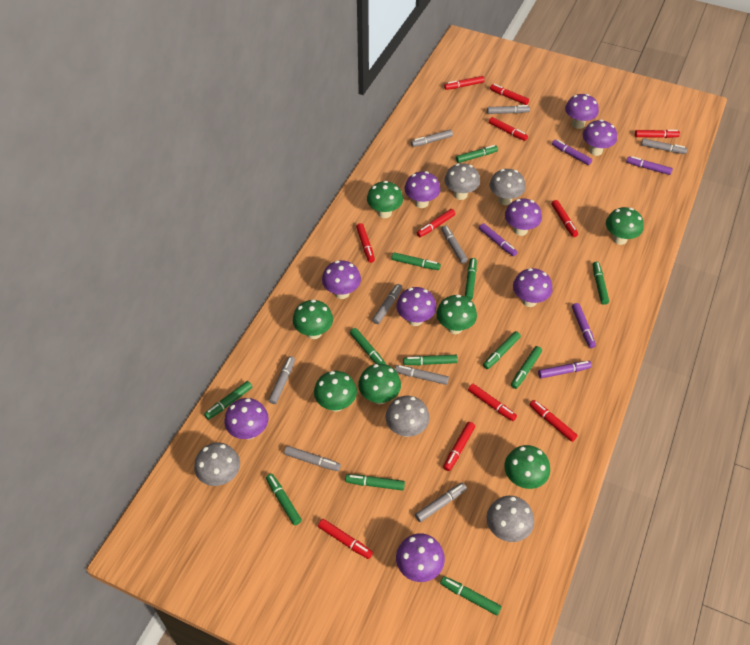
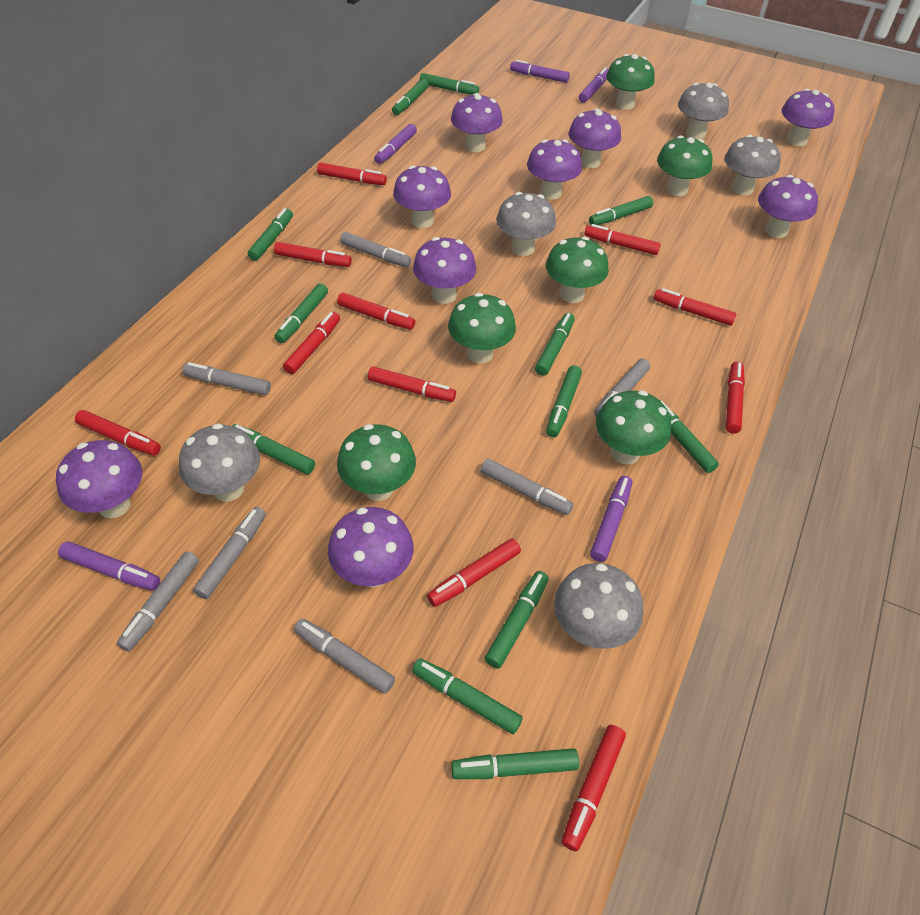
green mushroom: 7 -> 6
grey marker: 9 -> 7

